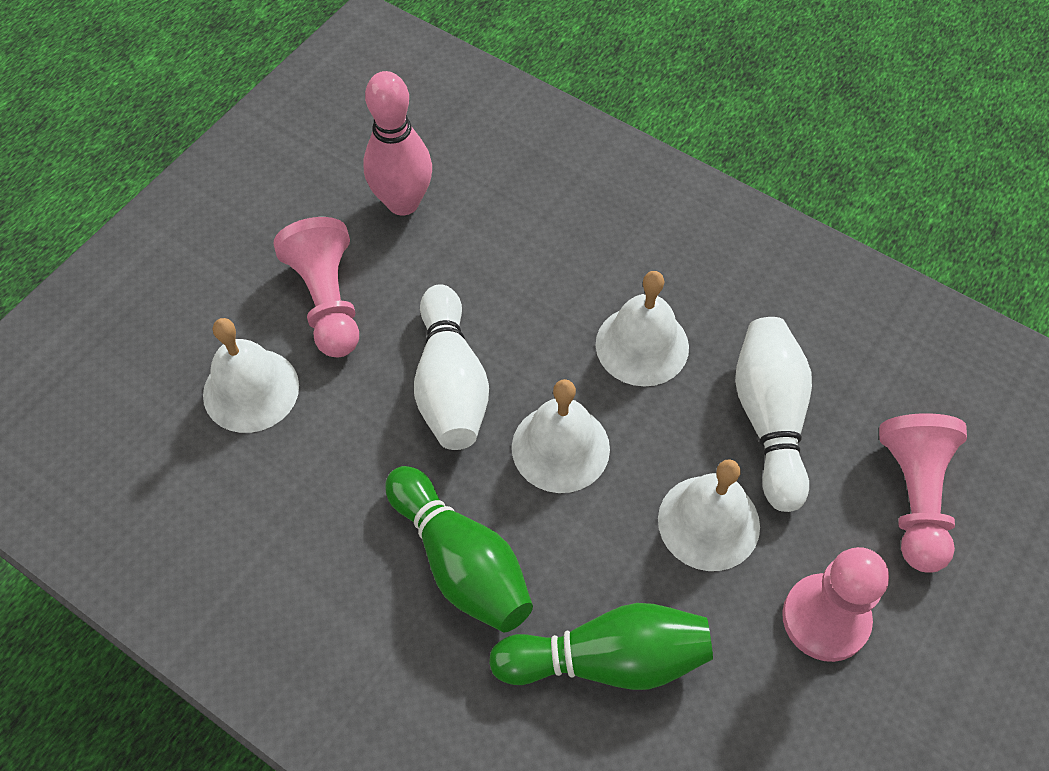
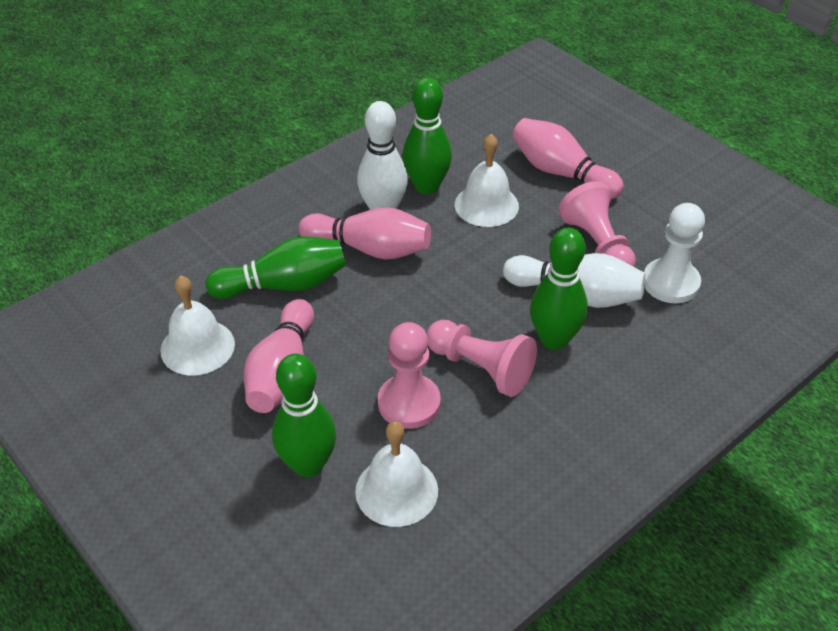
green bowling pin: 2 -> 4
pink bowling pin: 1 -> 3
white bell: 4 -> 3
white pawn: 0 -> 1

